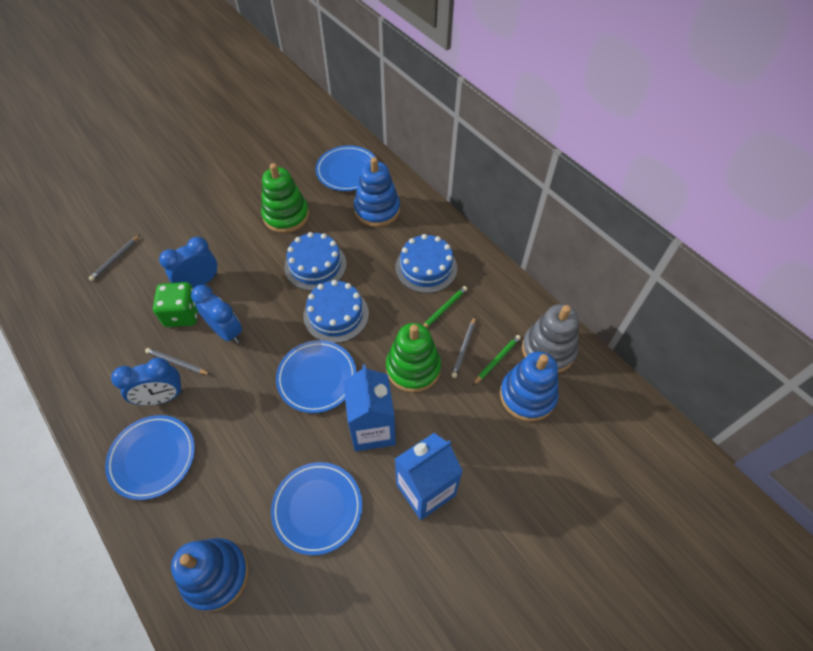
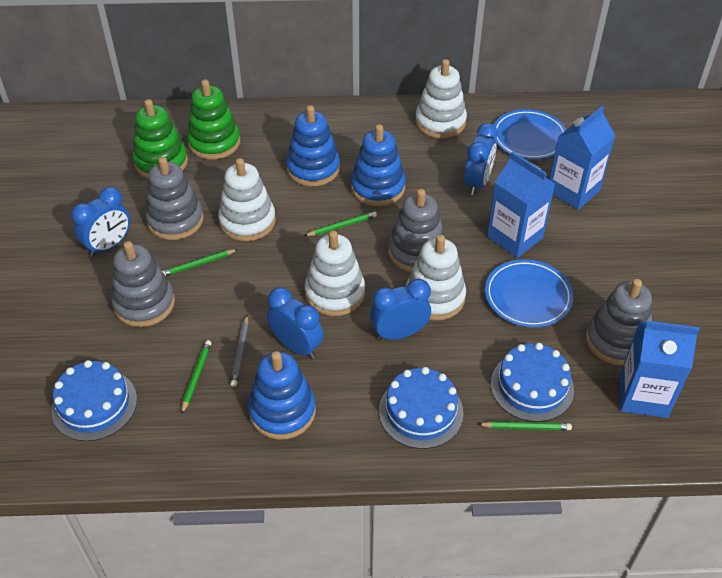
blue carton: 2 -> 3
blue clock: 3 -> 4
blue plate: 4 -> 2
green dice: 1 -> 0
green pencil: 2 -> 4
grey pencil: 3 -> 1
grey stacking toy: 1 -> 4
white stacking toy: 0 -> 4

